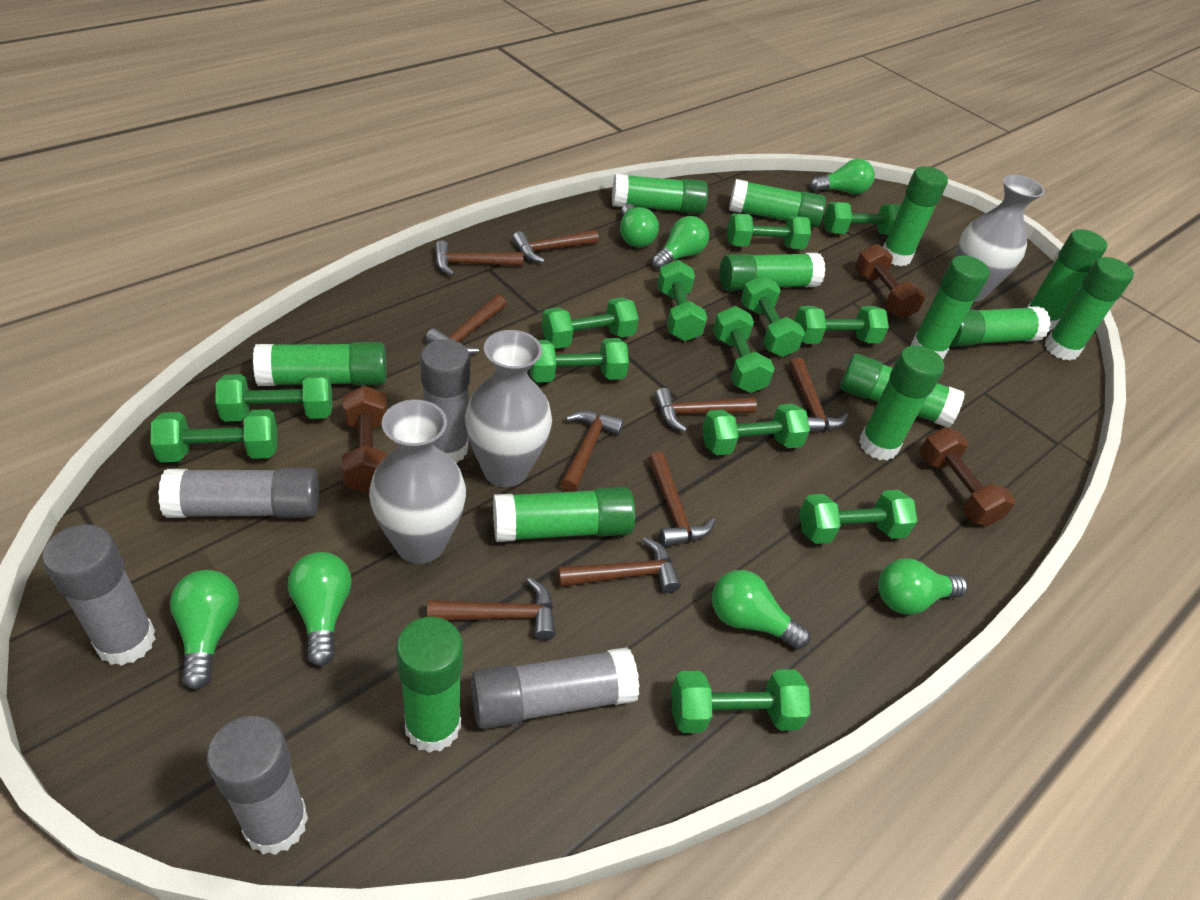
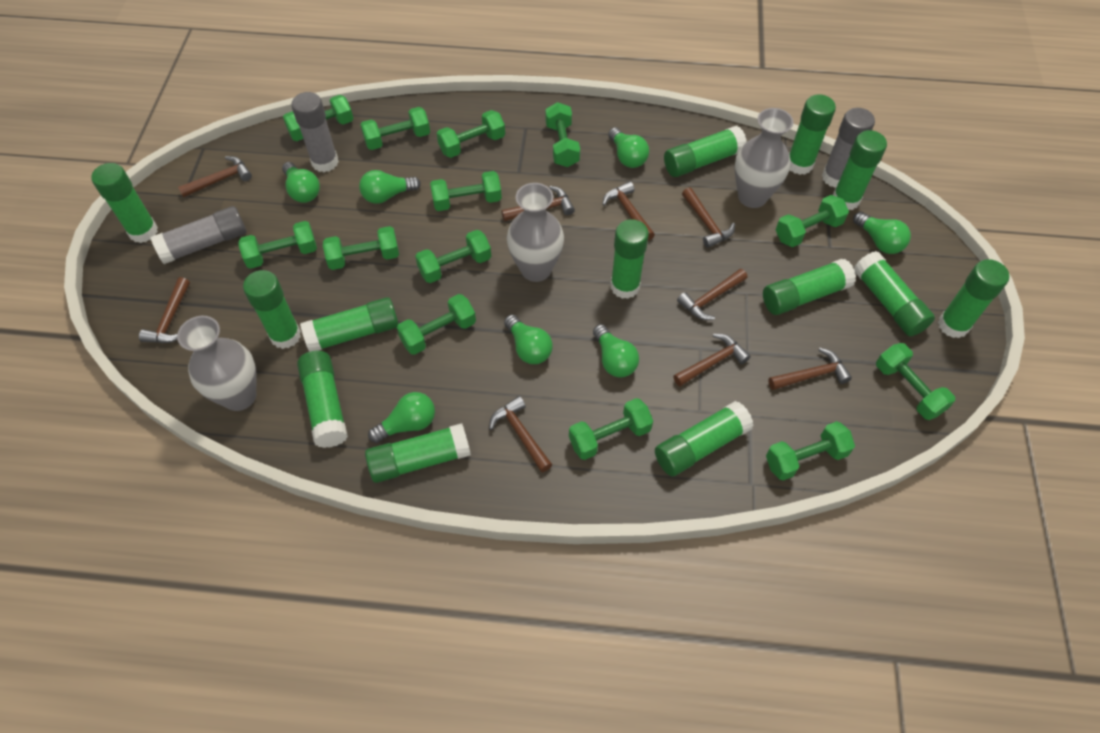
brown dumbbell: 3 -> 0
grey glue stick: 5 -> 3

